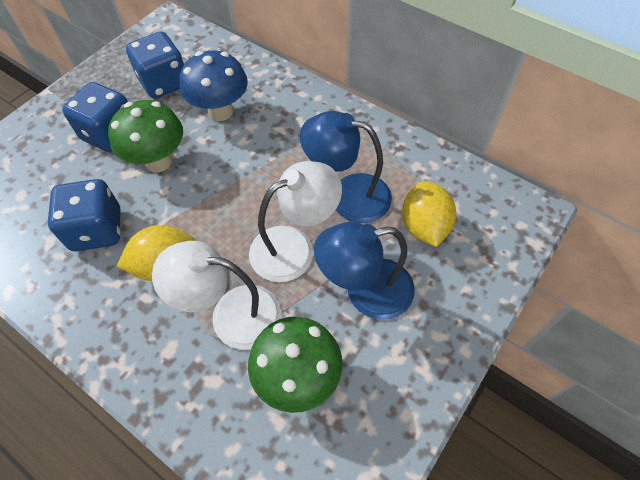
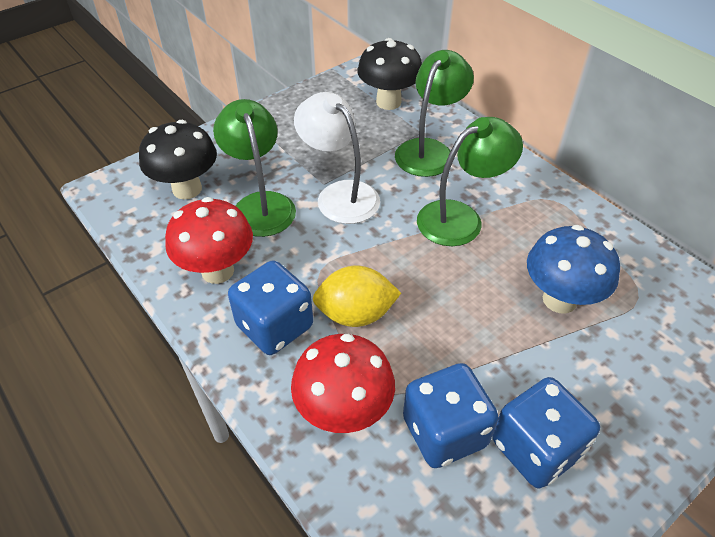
black mushroom: 0 -> 2
blue lamp: 2 -> 0
green lamp: 0 -> 3
green mushroom: 2 -> 0
red mushroom: 0 -> 2
white lamp: 2 -> 1
yellow lemon: 2 -> 1

